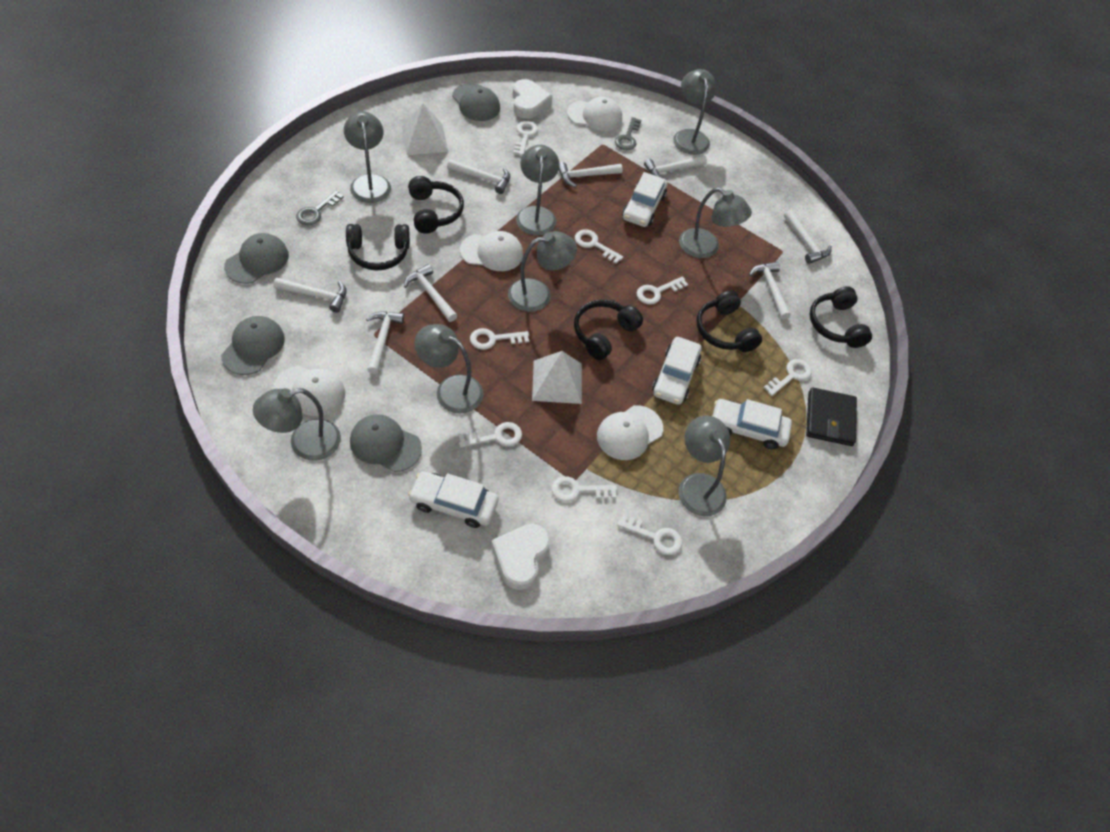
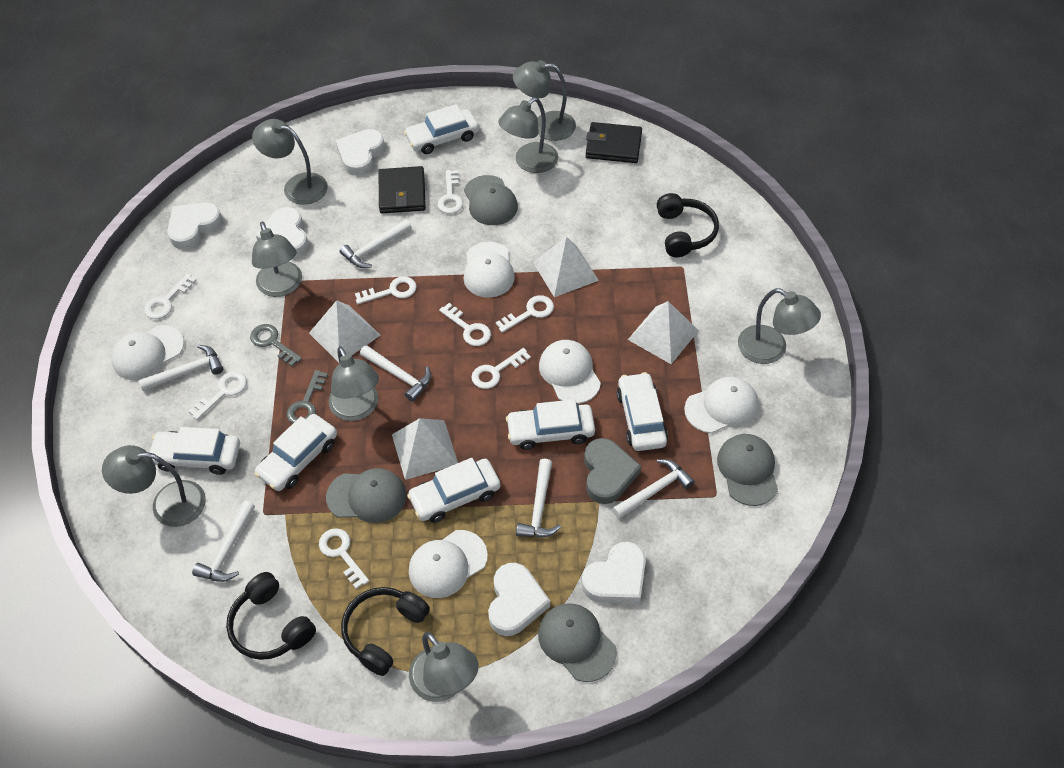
black headphones: 5 -> 3
black wallet: 1 -> 2
grey heart: 0 -> 1
white cap: 4 -> 5
white car: 4 -> 6
white hammer: 8 -> 6
white heart: 2 -> 5
white pyramid: 2 -> 4

